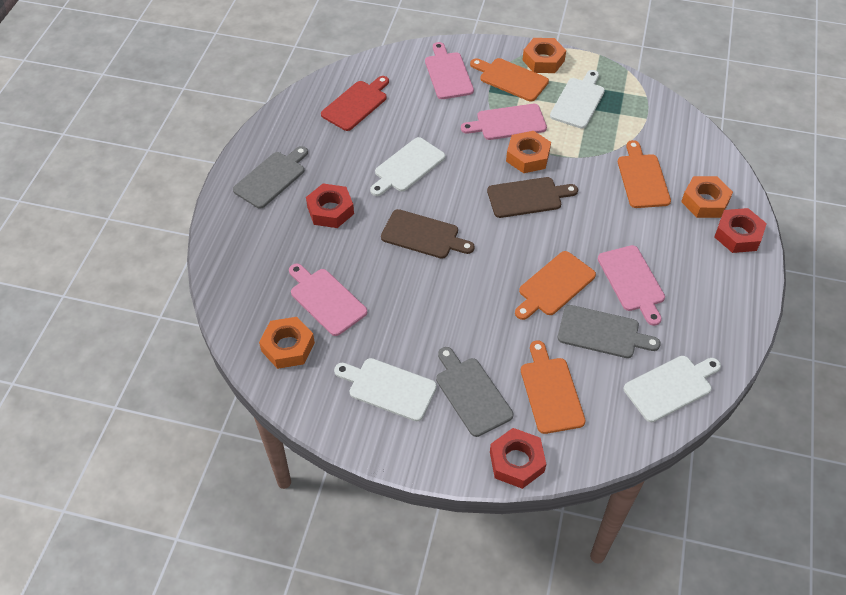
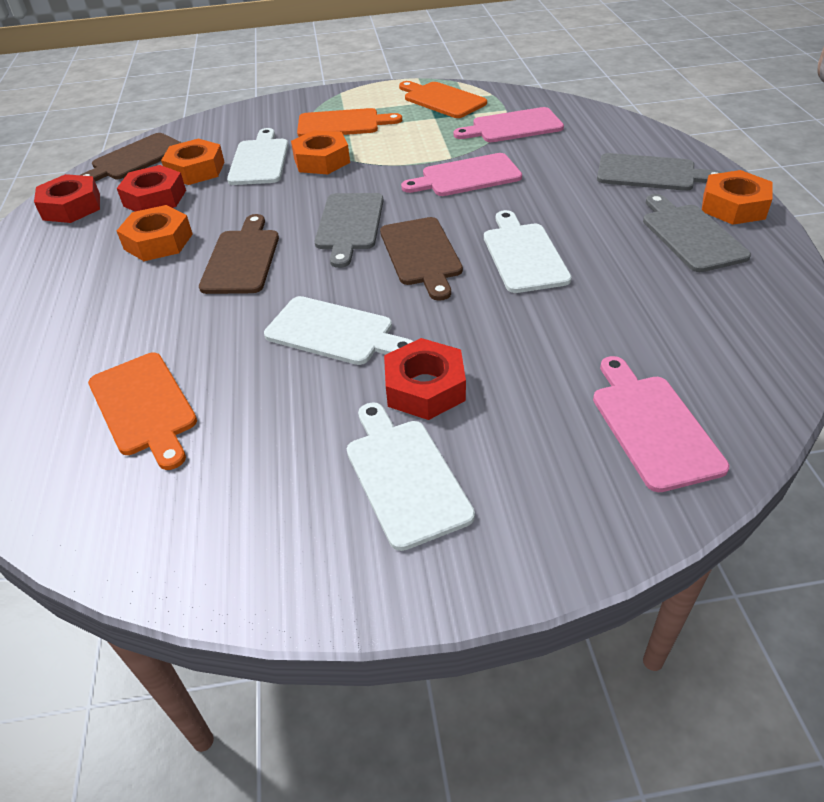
brown cutting board: 2 -> 3
orange cutting board: 4 -> 3
pink cutting board: 4 -> 3
red cutting board: 1 -> 0

